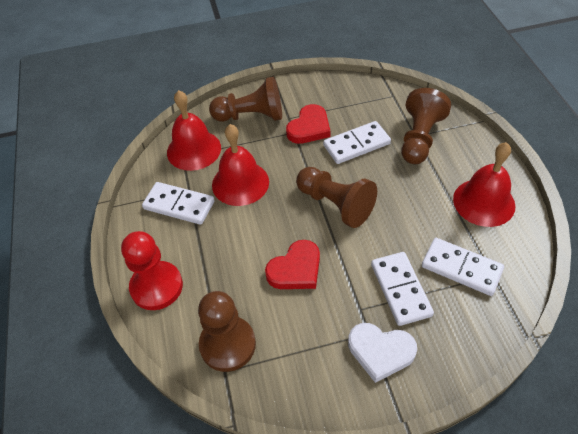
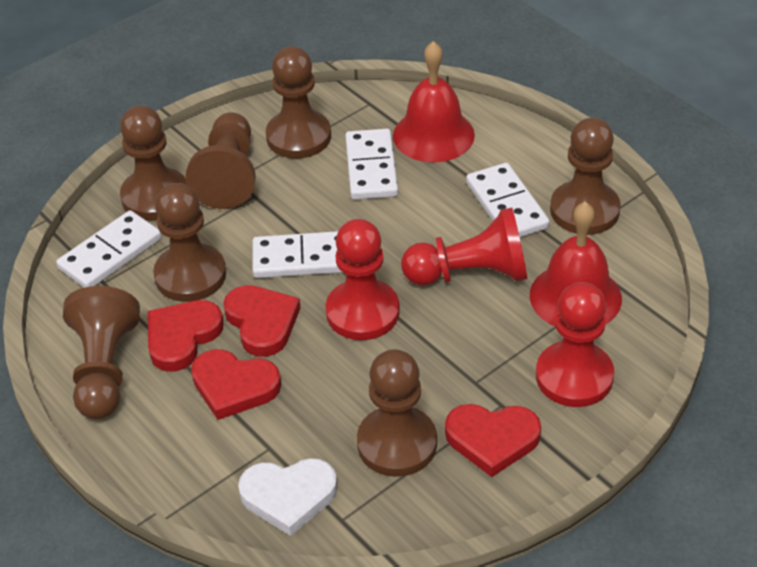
brown pawn: 4 -> 7
red bell: 3 -> 2
red heart: 2 -> 4
red pawn: 1 -> 3

